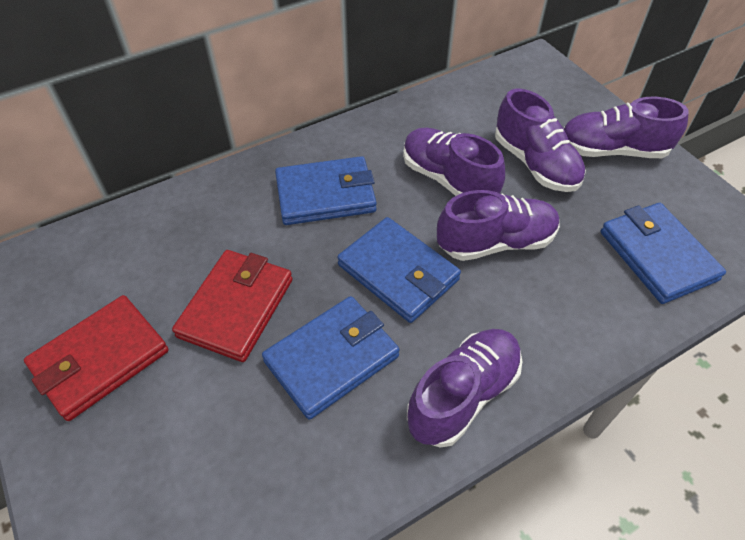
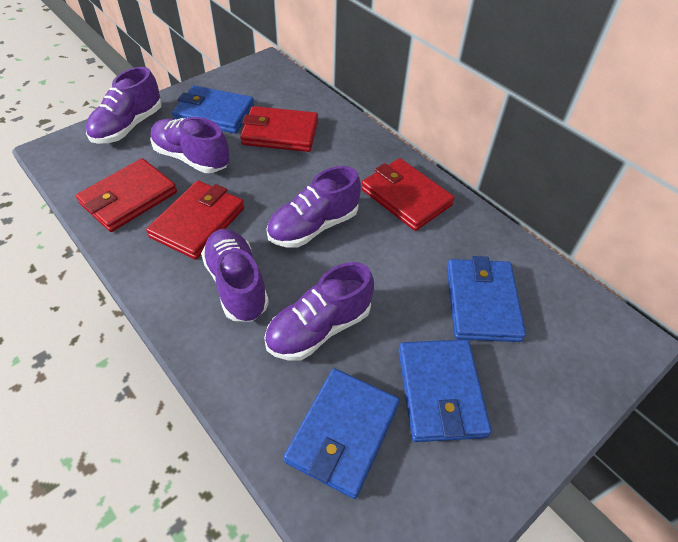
red wallet: 2 -> 4

